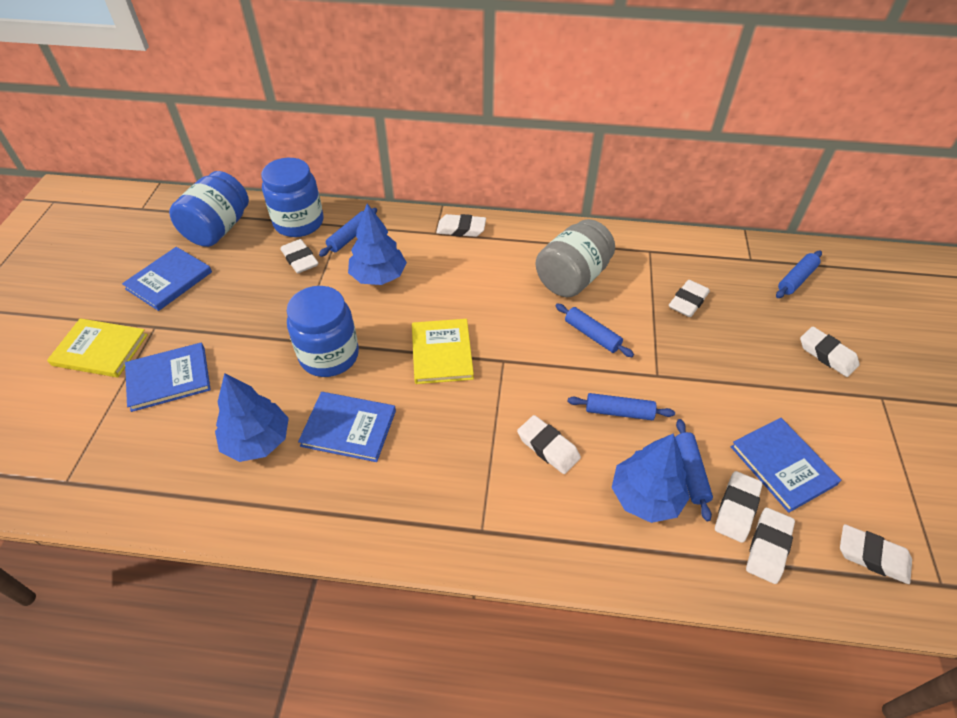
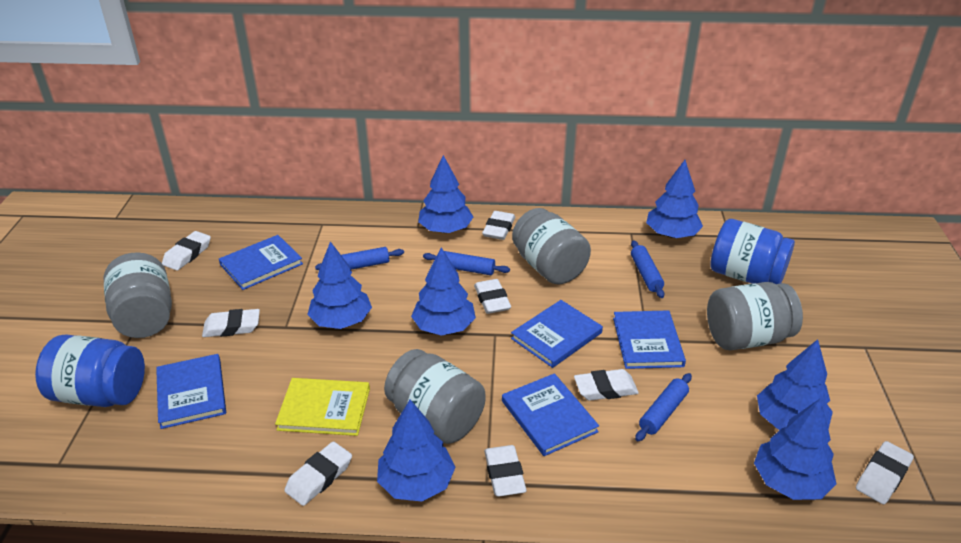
blue book: 4 -> 5
blue jar: 3 -> 2
blue rolling pin: 5 -> 4
blue tree: 3 -> 7
grey jar: 1 -> 4
yellow book: 2 -> 1

